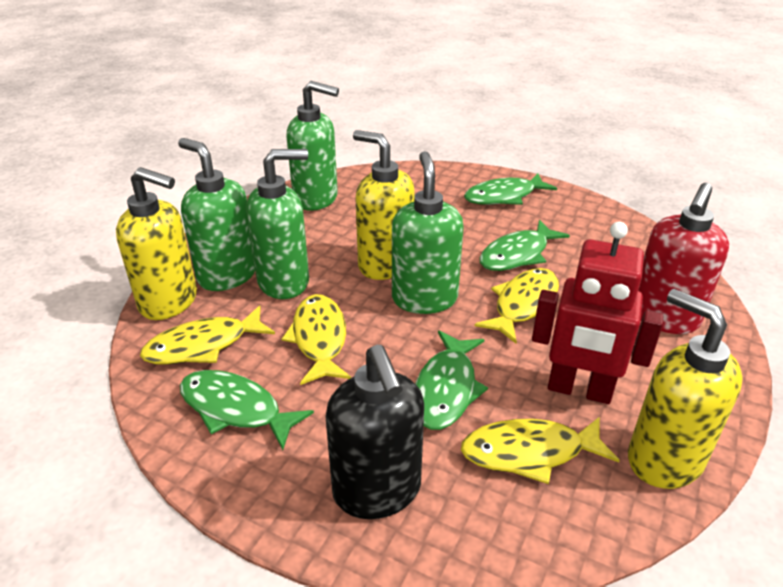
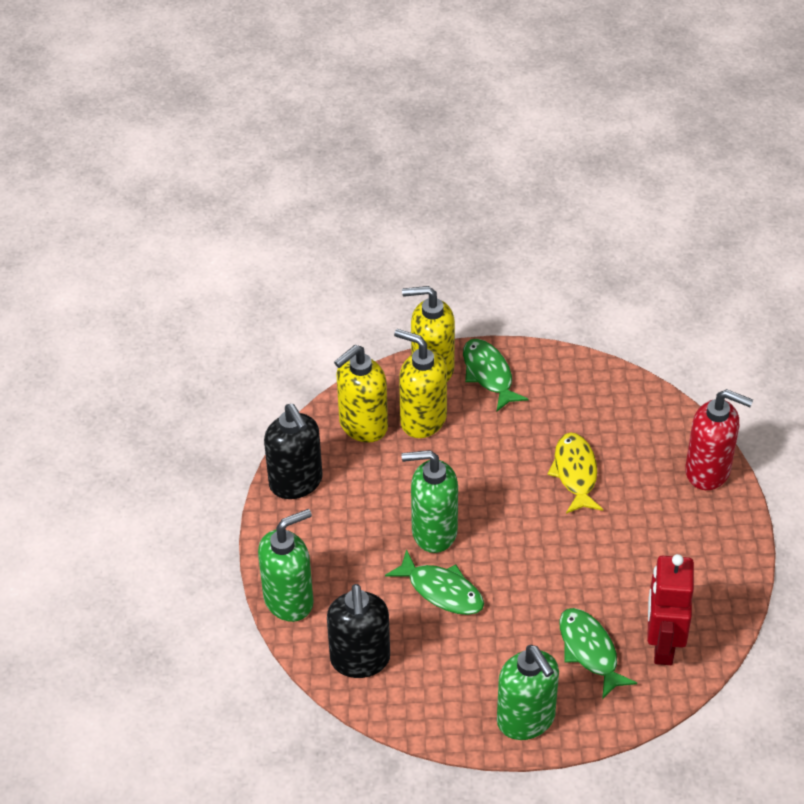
black soap dispenser: 1 -> 2
green fish: 4 -> 3
green soap dispenser: 4 -> 3
yellow fish: 4 -> 1

